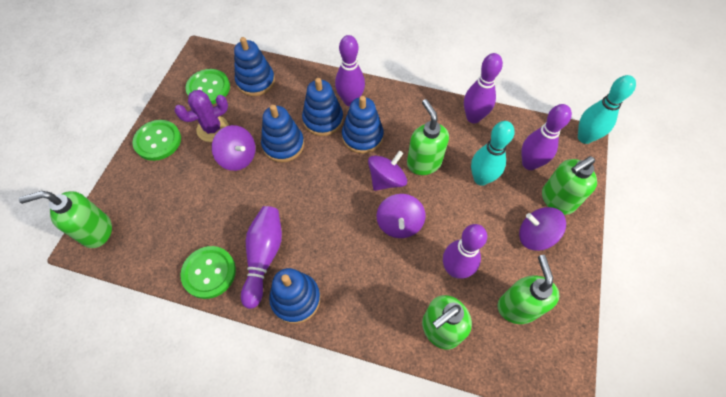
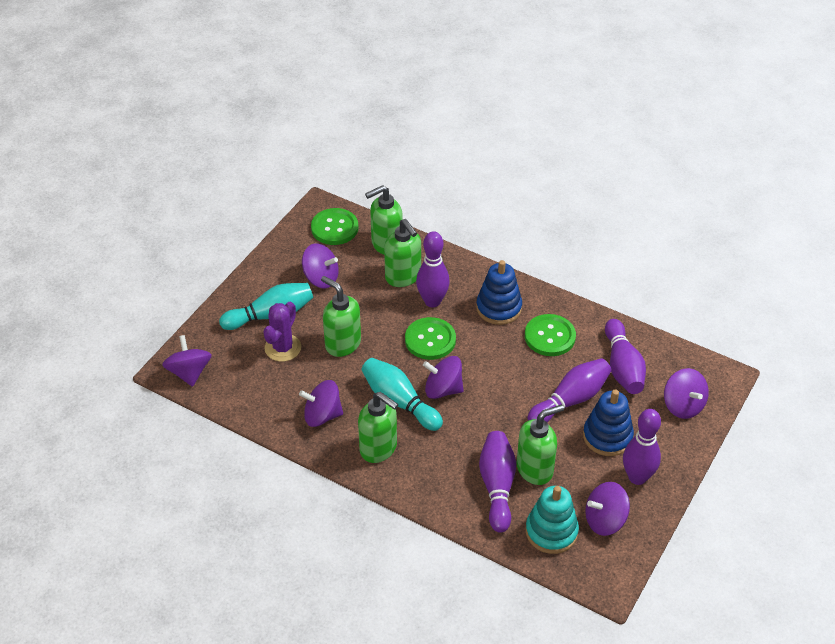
blue stacking toy: 5 -> 2
purple spinning top: 4 -> 6
turquoise stacking toy: 0 -> 1

